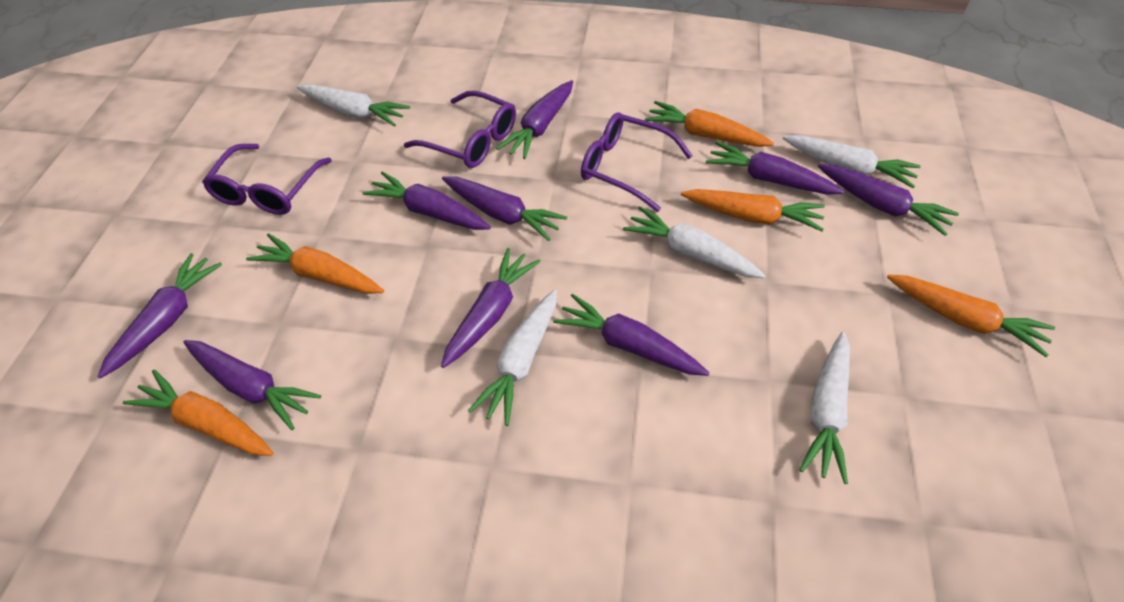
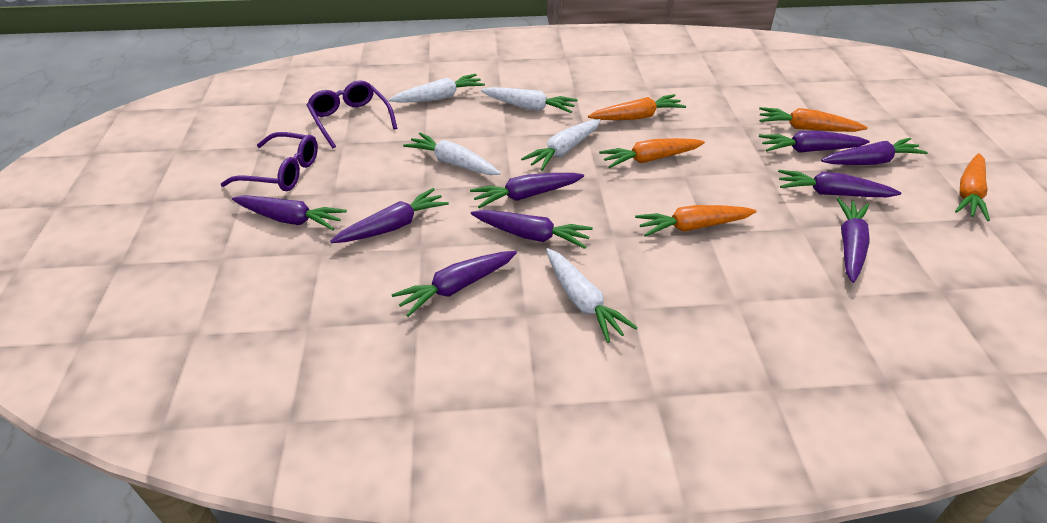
purple glasses: 3 -> 2

